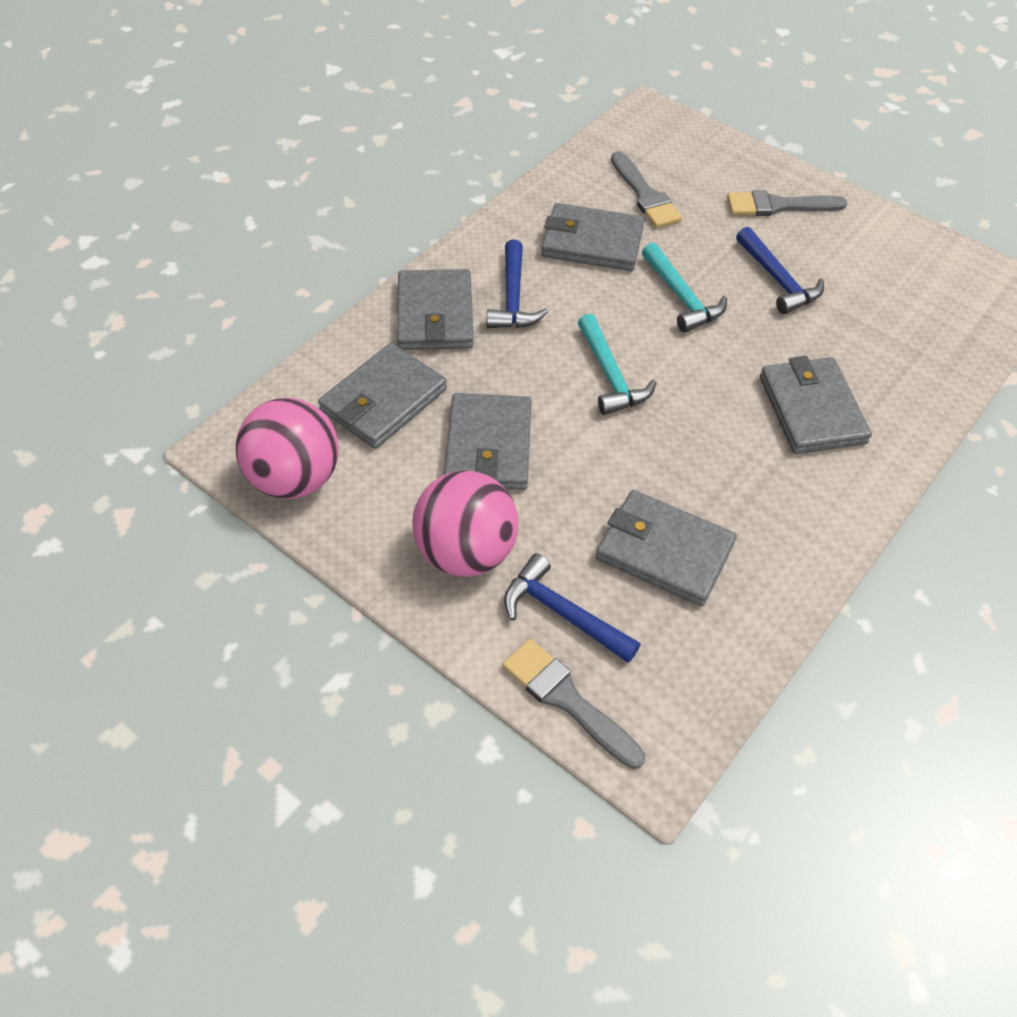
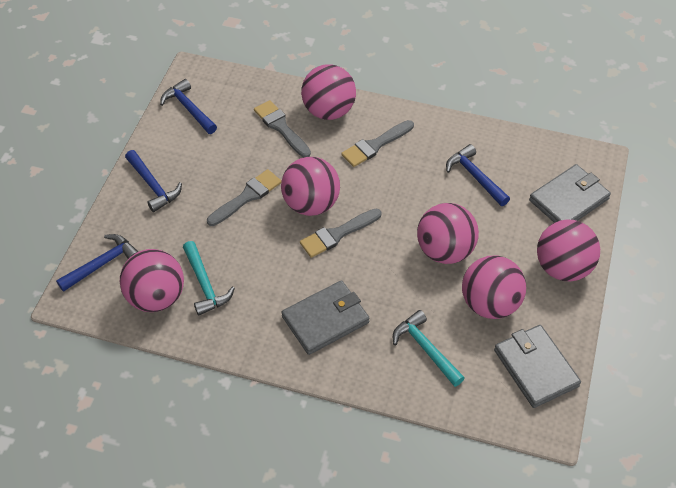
blue hammer: 3 -> 4
grey brush: 3 -> 4
grey wallet: 6 -> 3
pink ball: 2 -> 6

